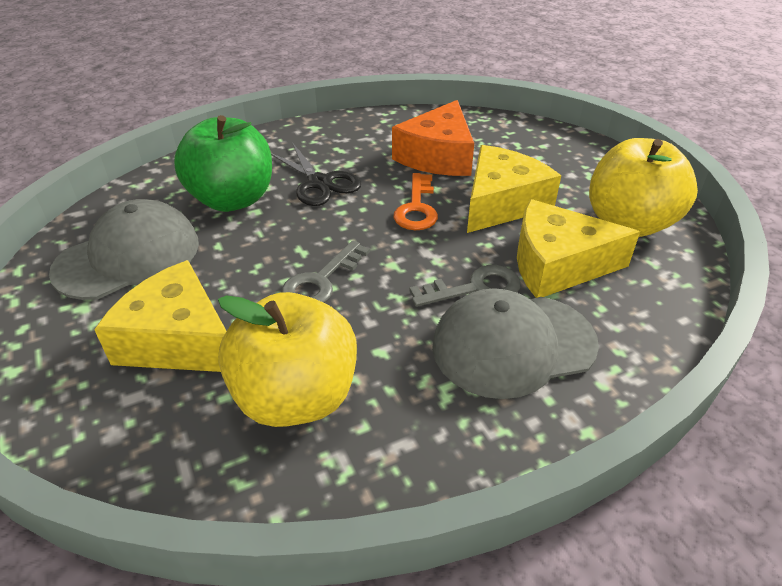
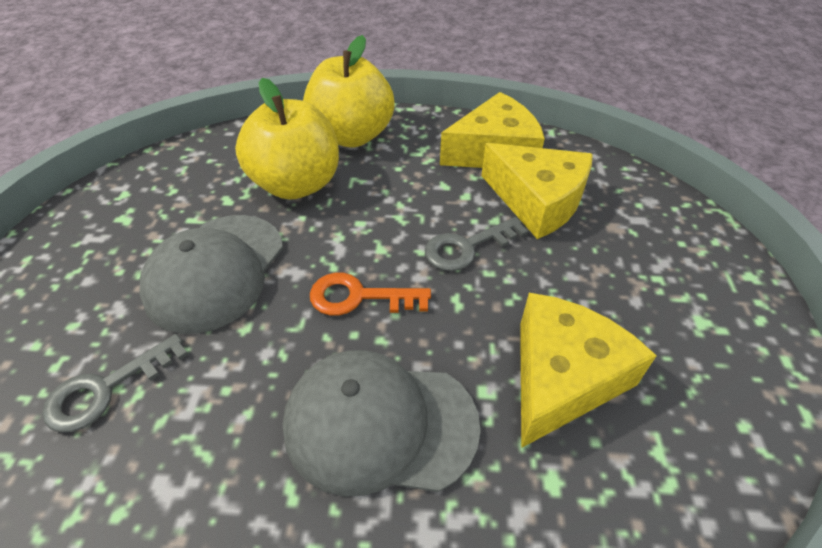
black scissors: 1 -> 0
green apple: 1 -> 0
orange cheese: 1 -> 0

